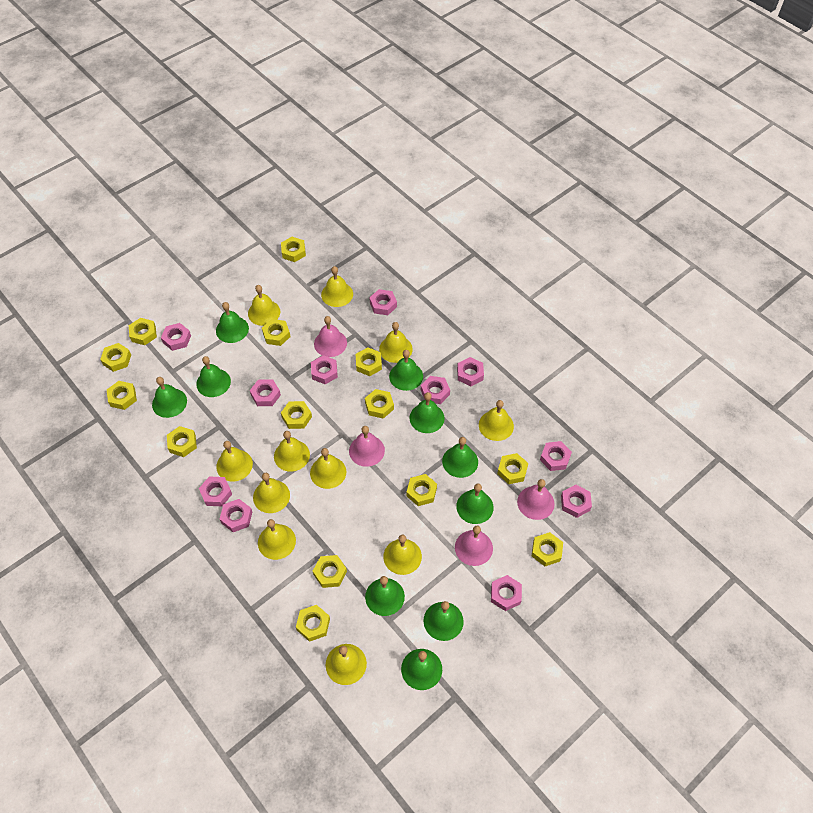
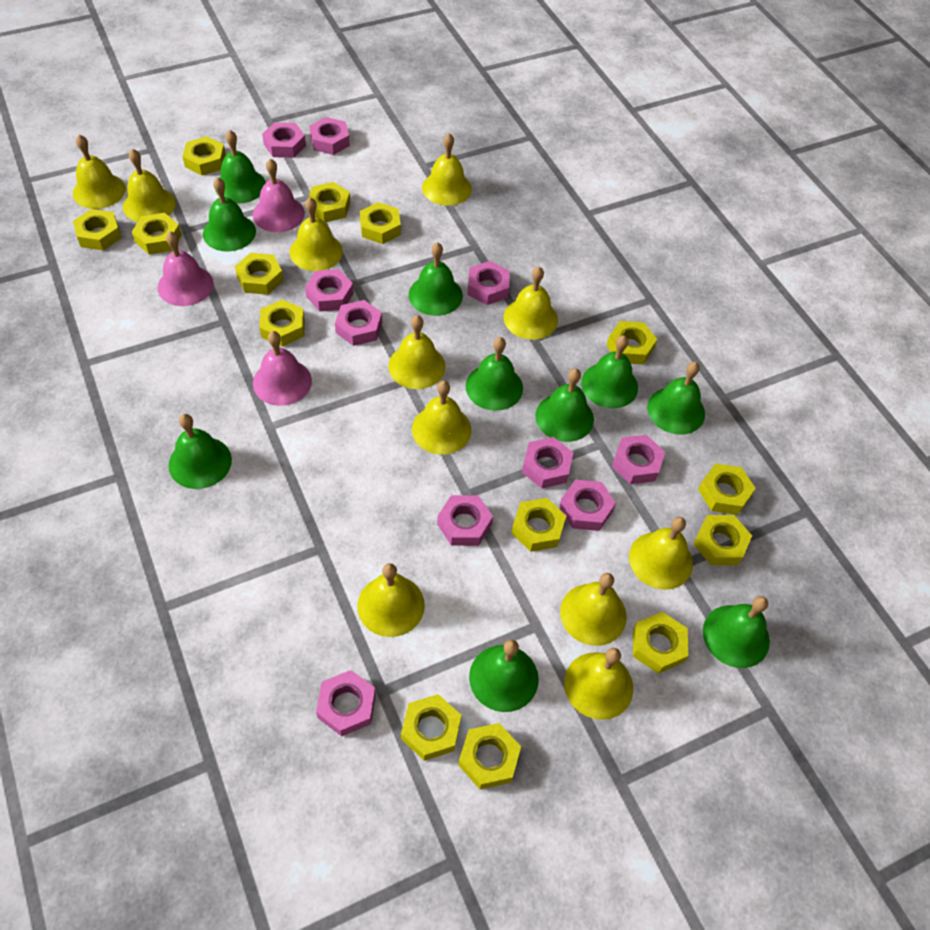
pink bell: 4 -> 3
pink nut: 11 -> 10

